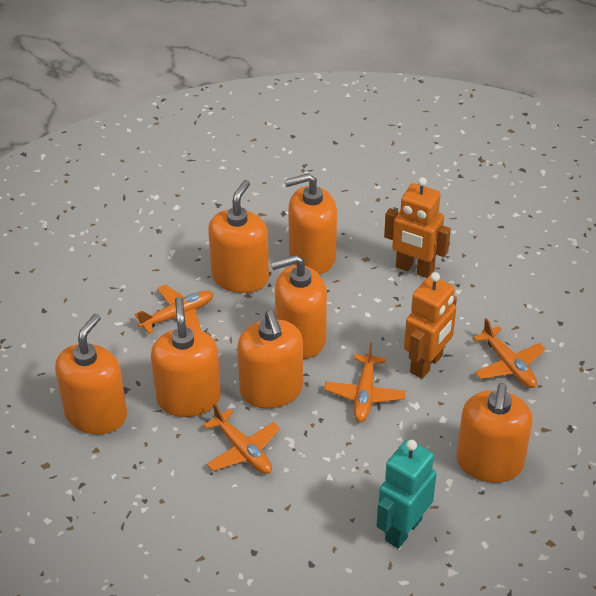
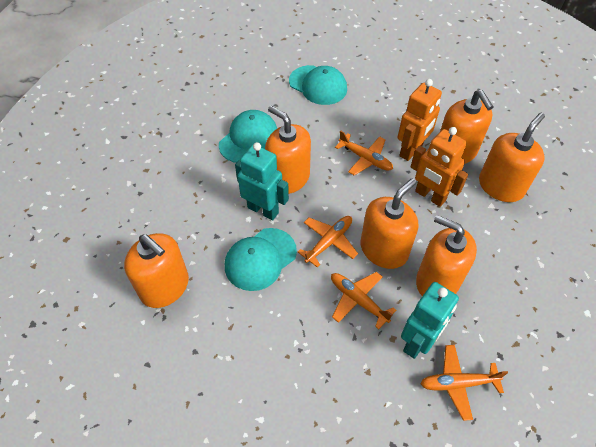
orange soap dispenser: 7 -> 6
turquoise cap: 0 -> 3
turquoise robot: 1 -> 2

